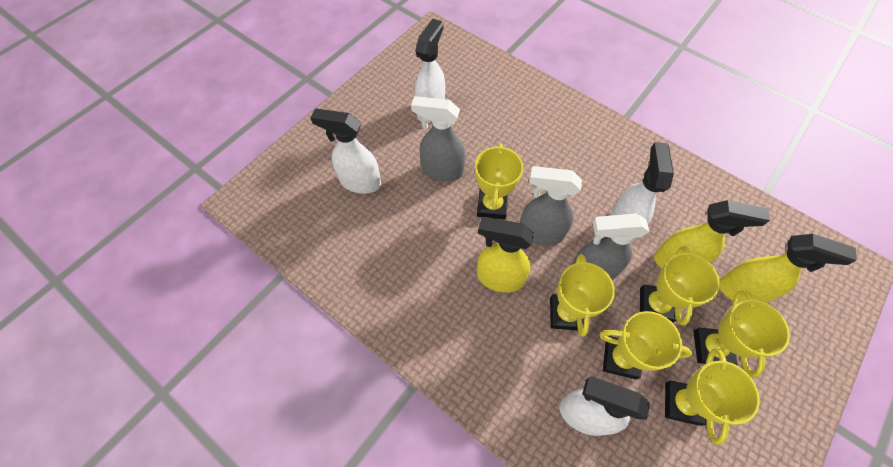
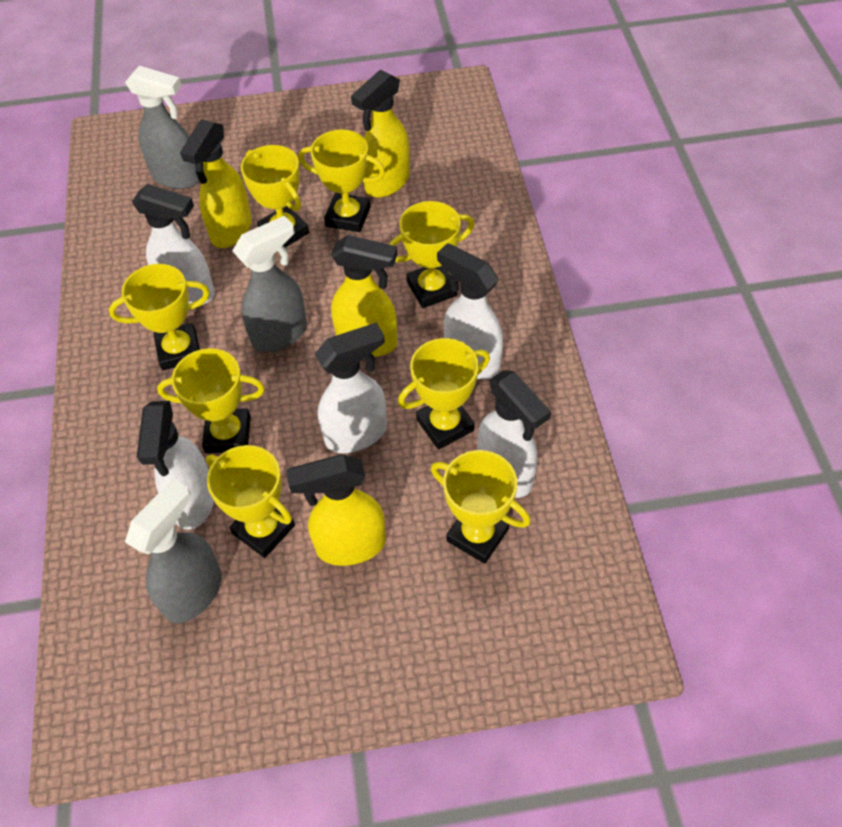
white spray bottle: 4 -> 5
yellow spray bottle: 3 -> 4
yellow trophy: 6 -> 8

